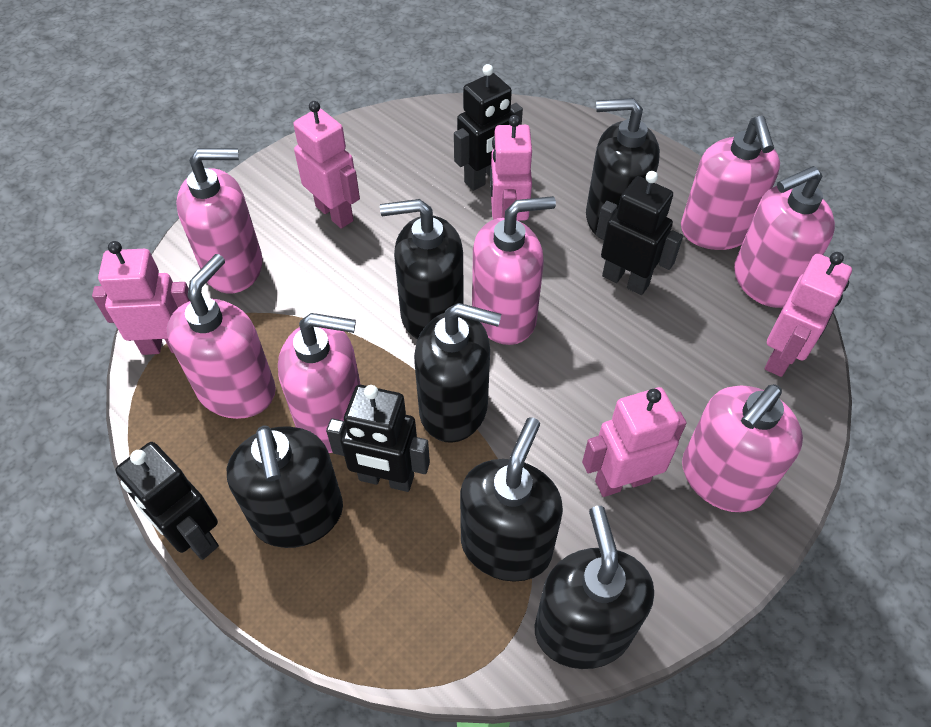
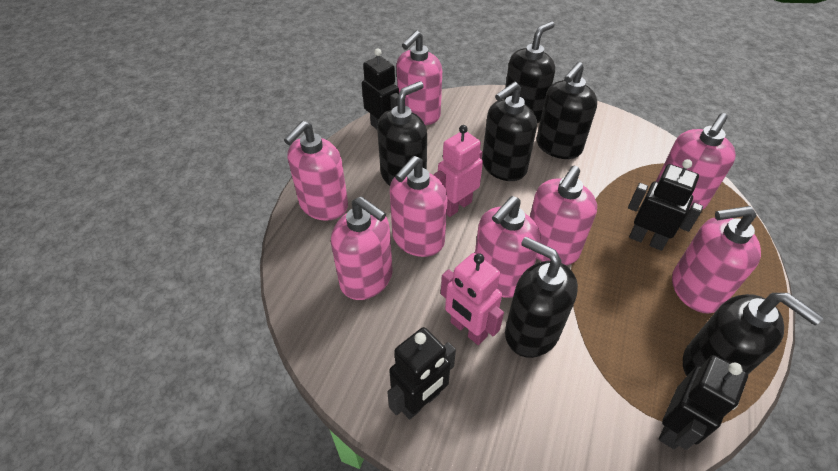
pink robot: 5 -> 2
pink soap dispenser: 7 -> 8

